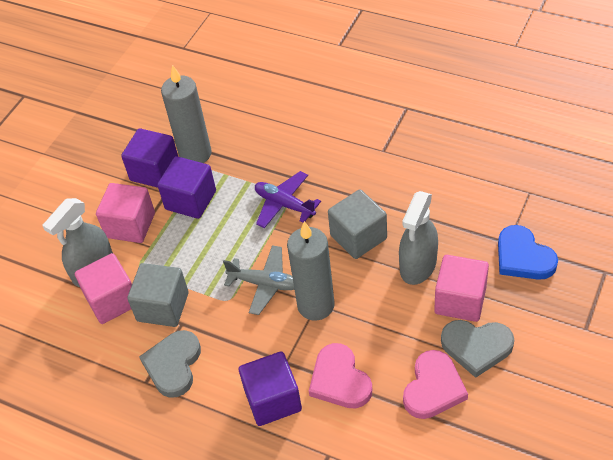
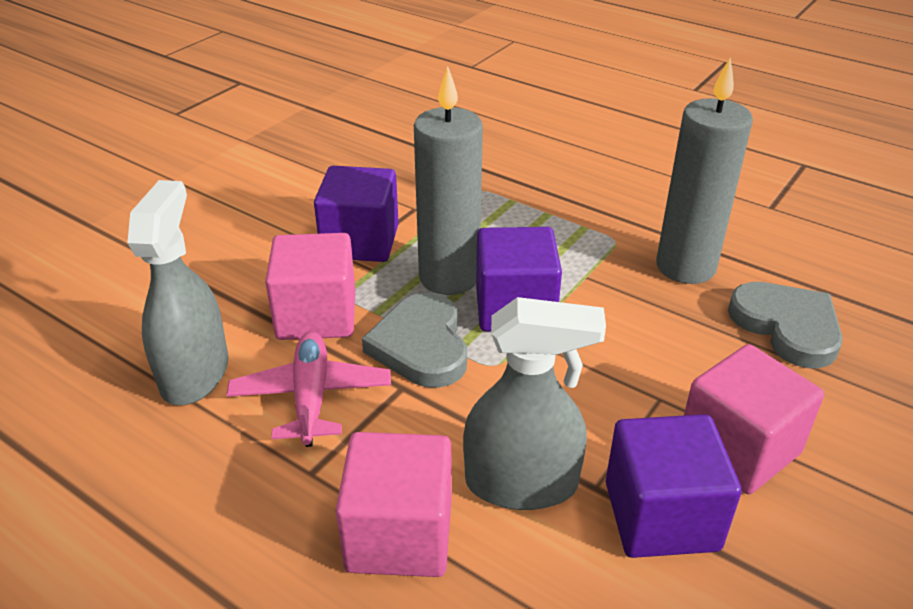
blue heart: 1 -> 0
grey cube: 2 -> 0
grey plane: 1 -> 0
pink heart: 2 -> 0
pink plane: 0 -> 1
purple plane: 1 -> 0

